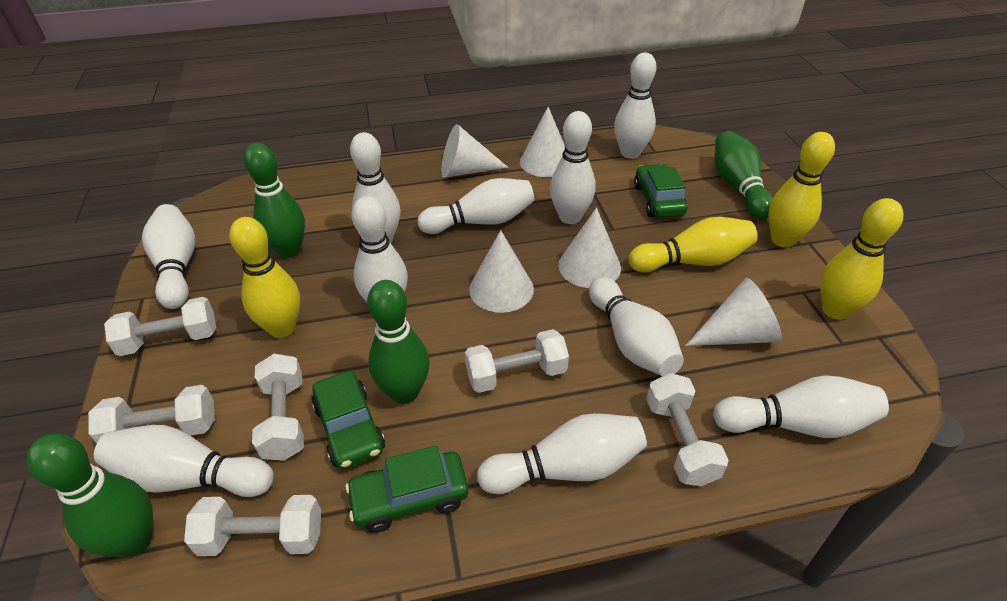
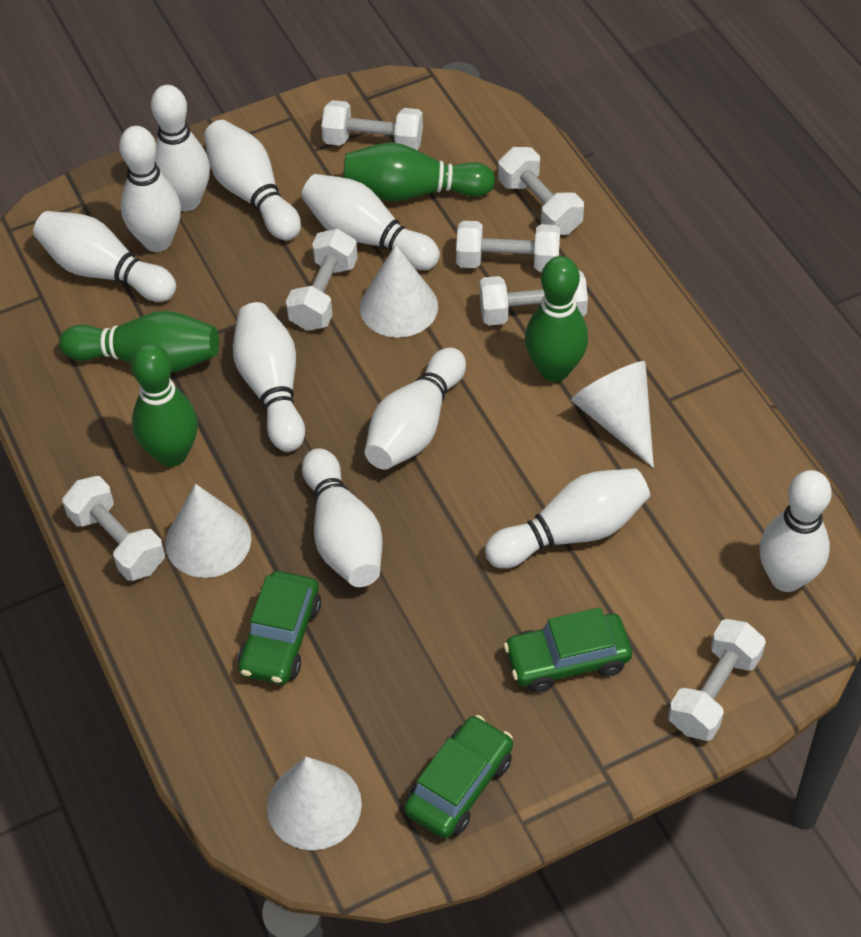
white cone: 5 -> 4
white dumbbell: 6 -> 7
yellow bowling pin: 4 -> 0

